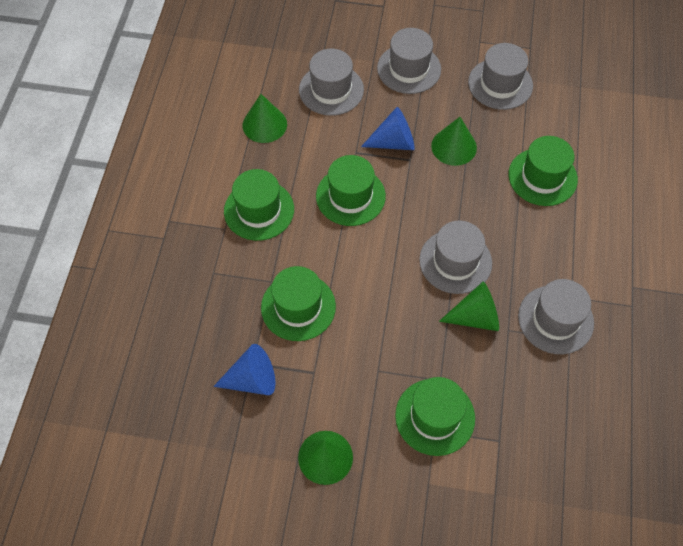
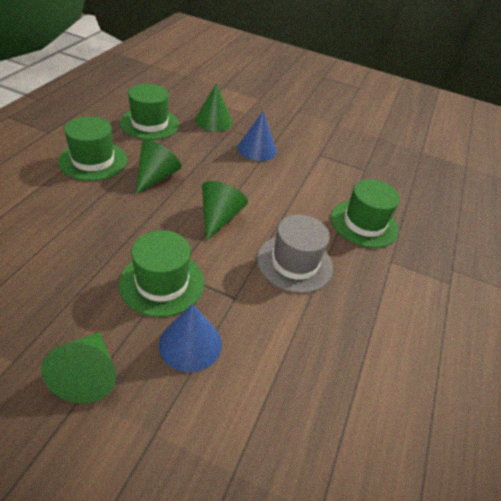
green hat: 5 -> 4
grey hat: 5 -> 1

